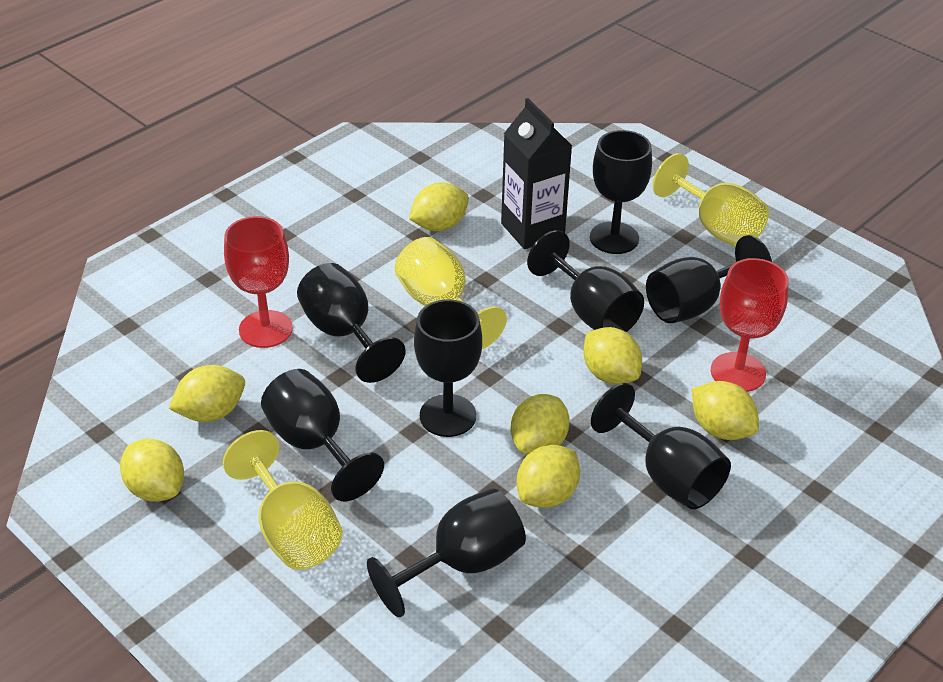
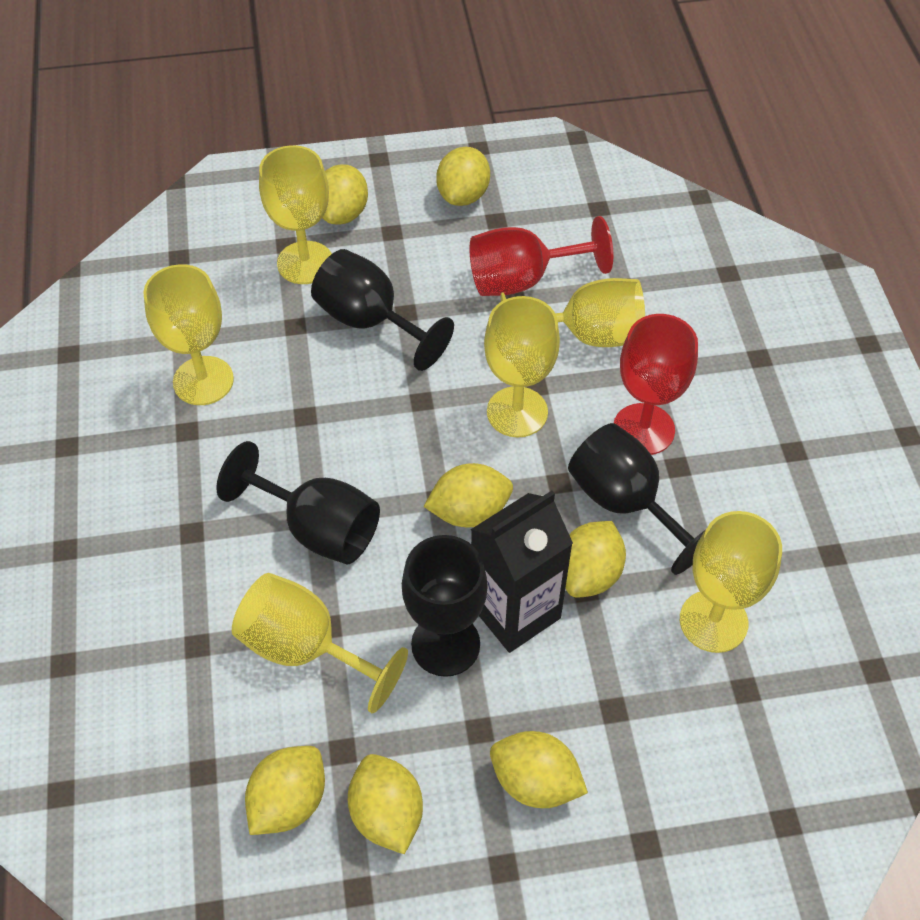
black goblet: 8 -> 4
yellow goblet: 3 -> 6

